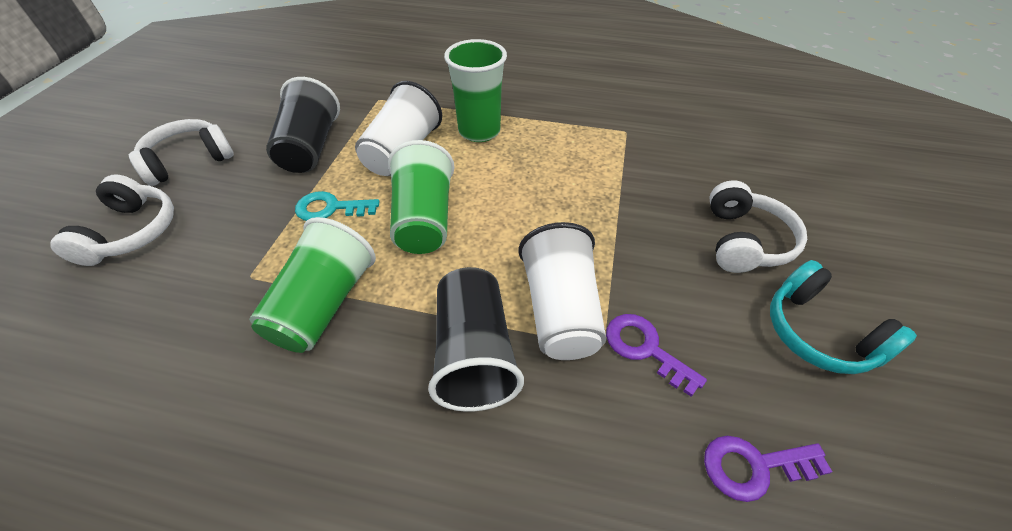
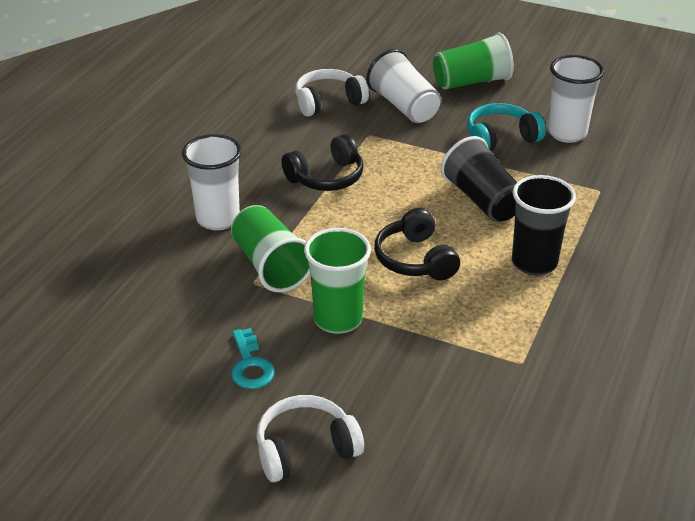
black headphones: 0 -> 2
purple key: 2 -> 0
white cup: 2 -> 3
white headphones: 3 -> 2

